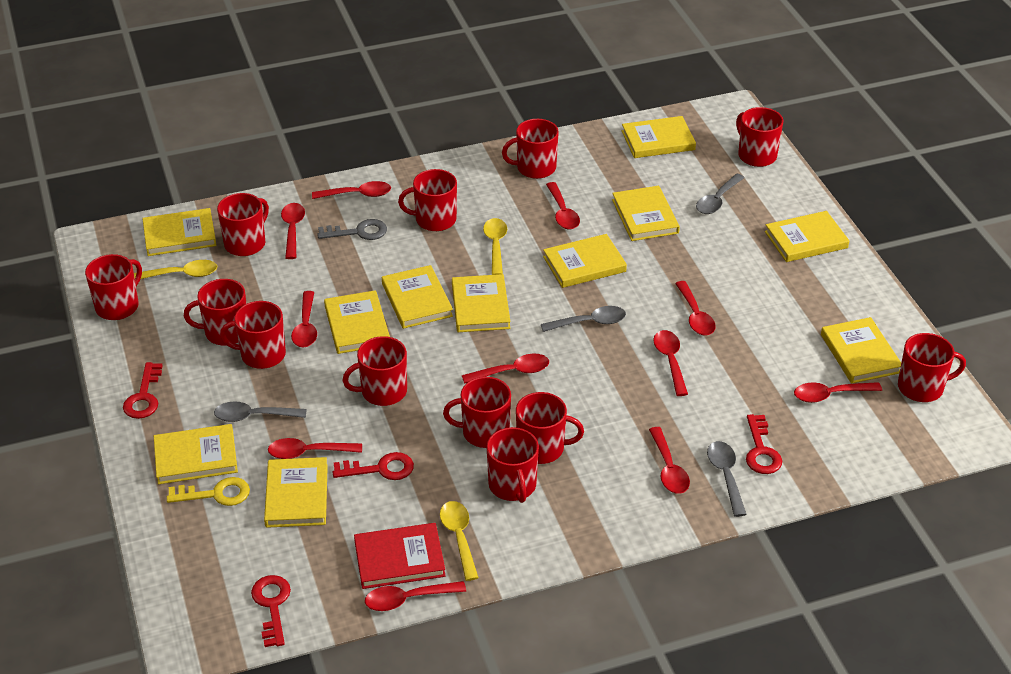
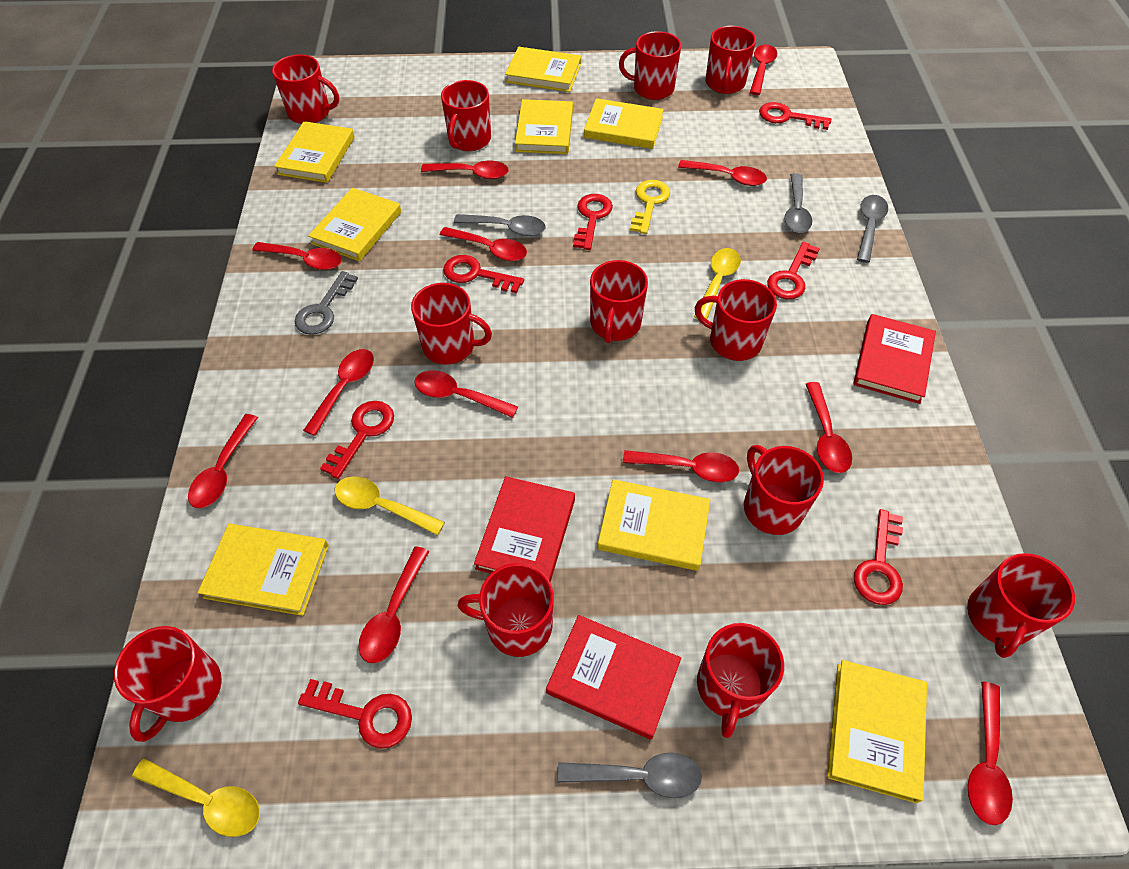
red book: 1 -> 3
red key: 4 -> 7
red spoon: 11 -> 12
yellow book: 11 -> 8

